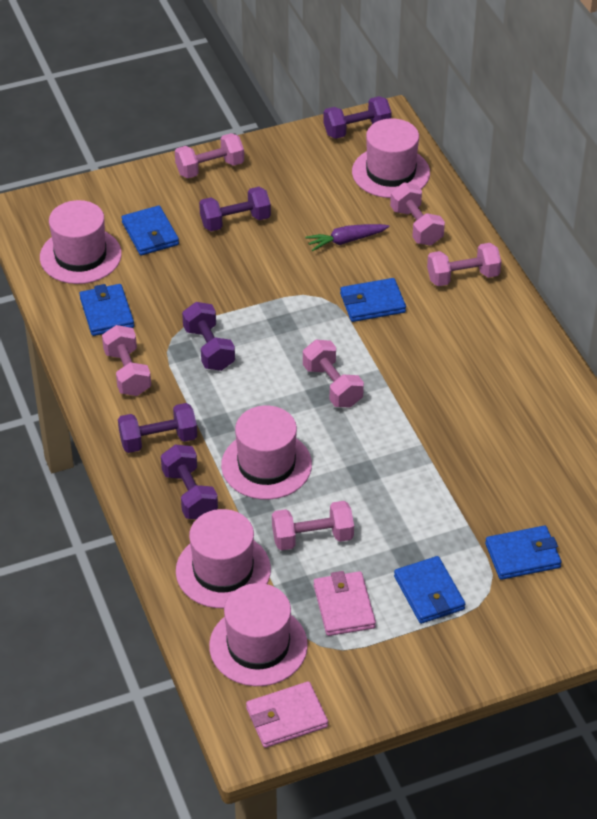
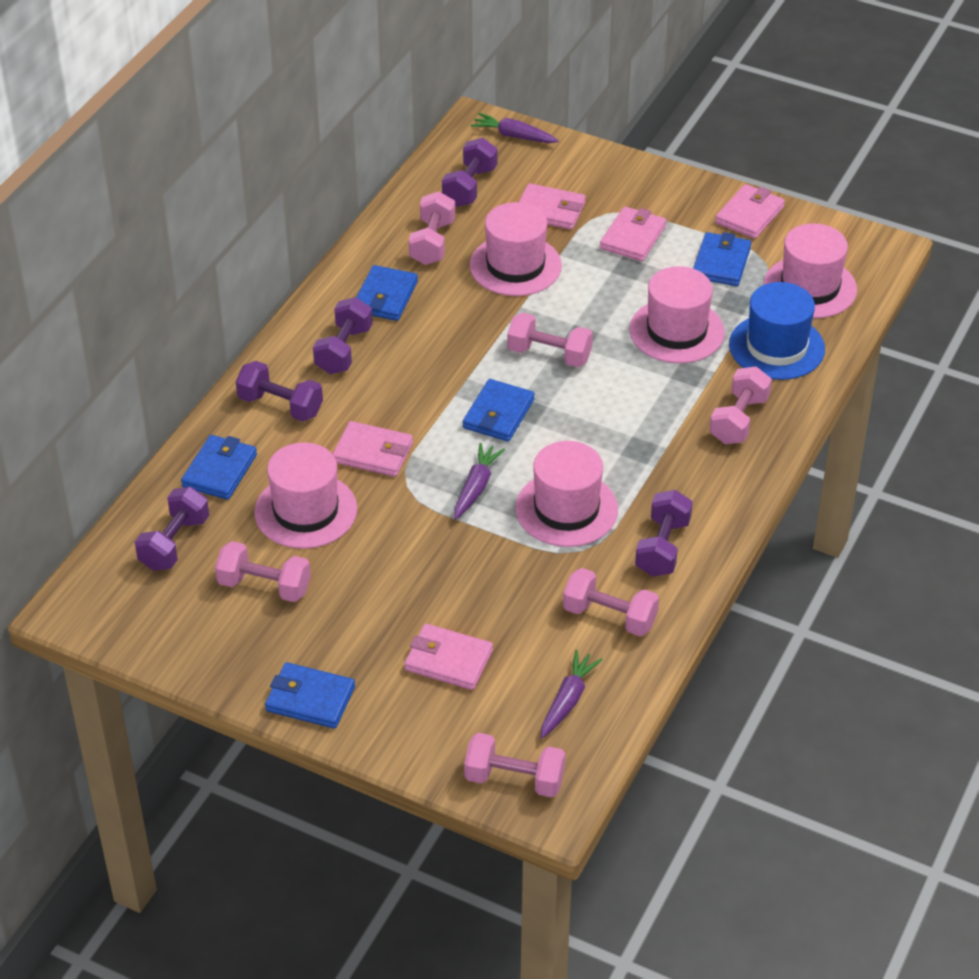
blue hat: 0 -> 1
pink wallet: 2 -> 5
purple carrot: 1 -> 3

